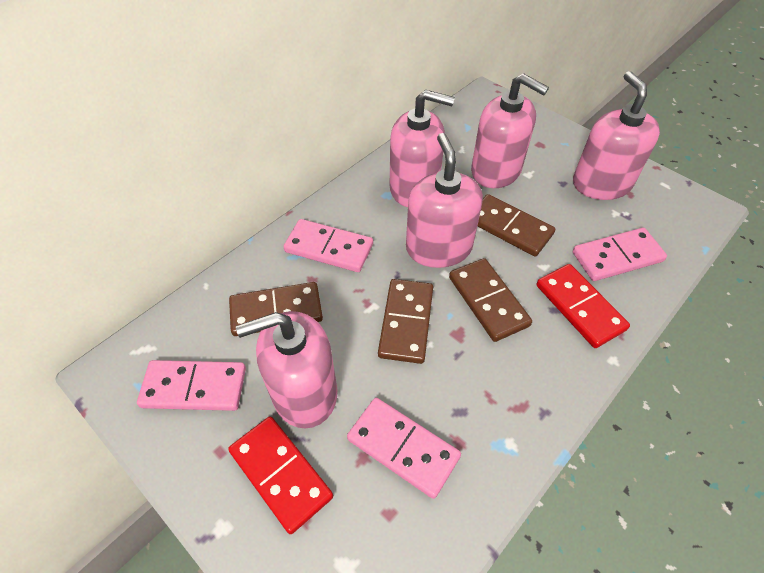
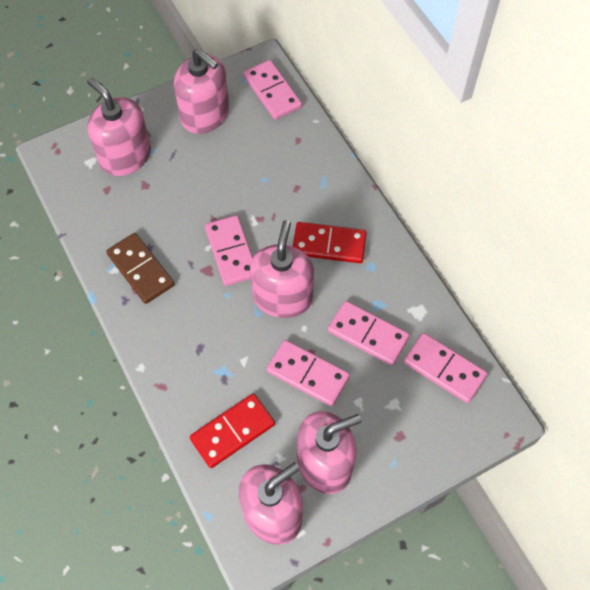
brown domino: 4 -> 1
pink domino: 4 -> 5

